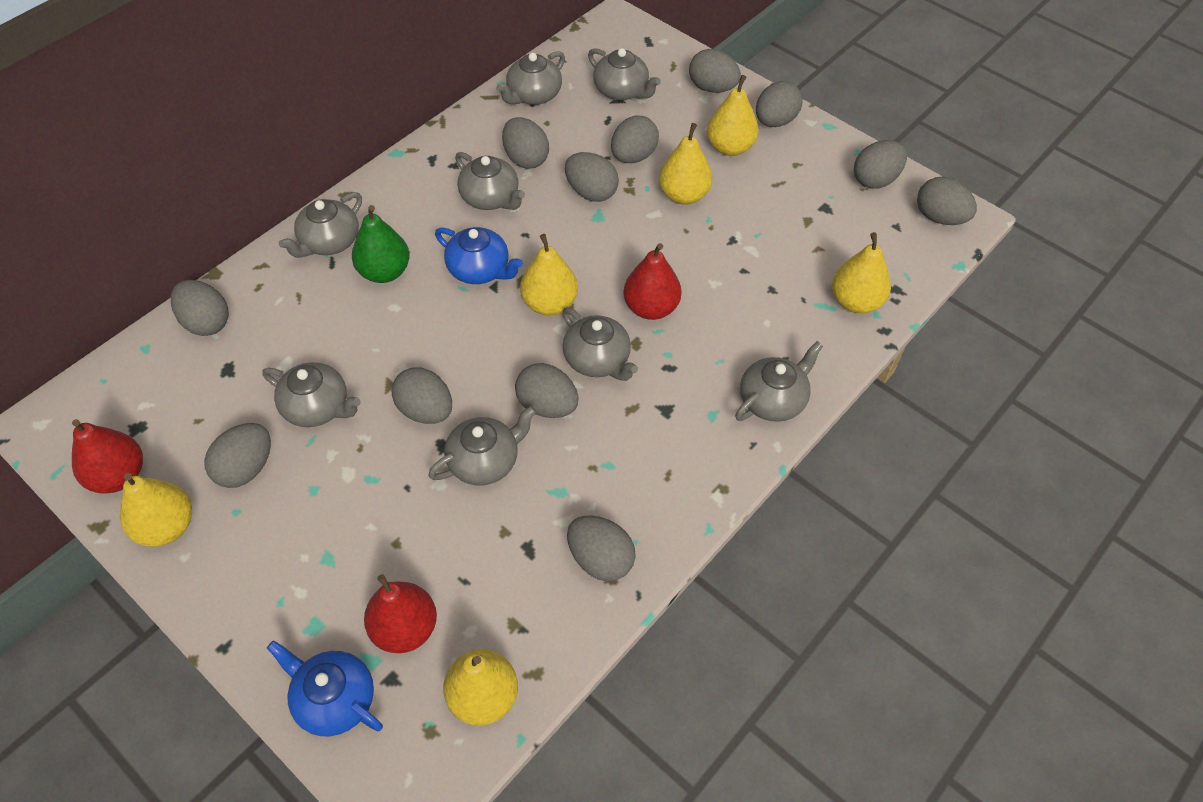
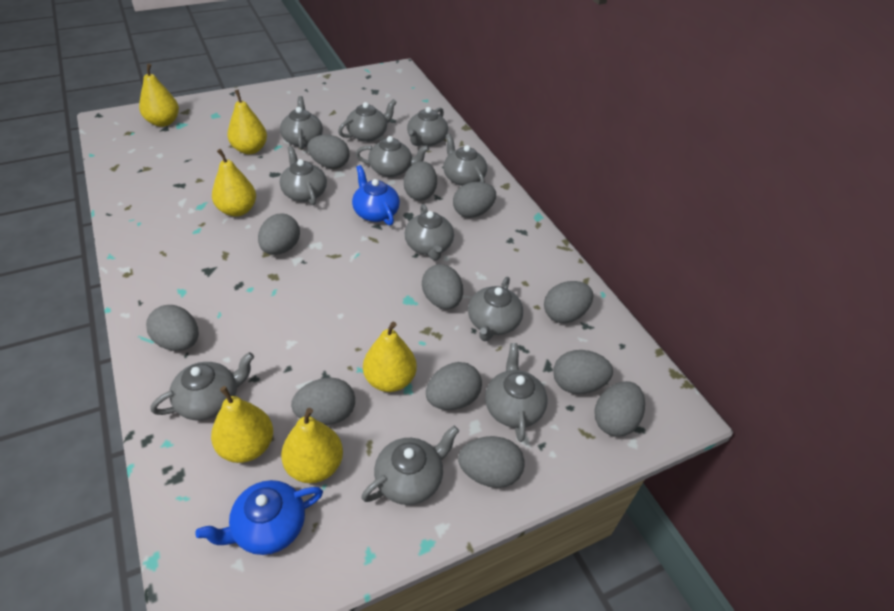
green pear: 1 -> 0
grey teapot: 8 -> 11
red pear: 3 -> 0

